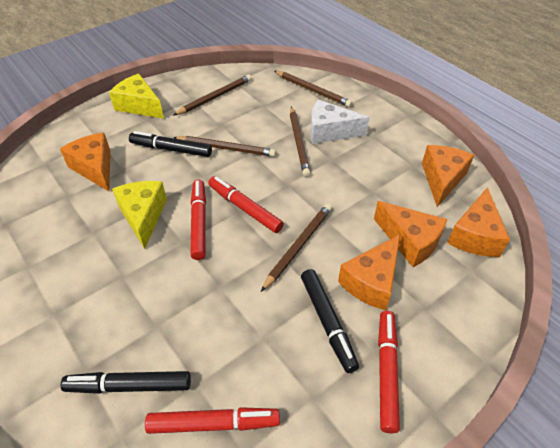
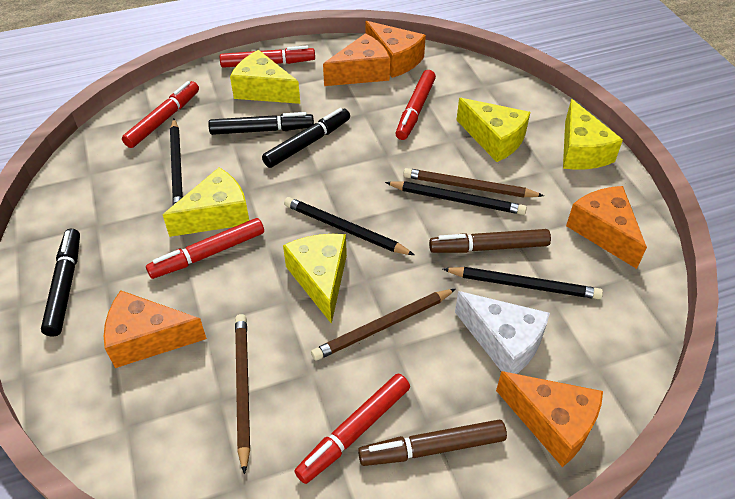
black pencil: 0 -> 4
brown marker: 0 -> 2
brown pencil: 5 -> 3
red marker: 4 -> 5
yellow cheese: 2 -> 5

